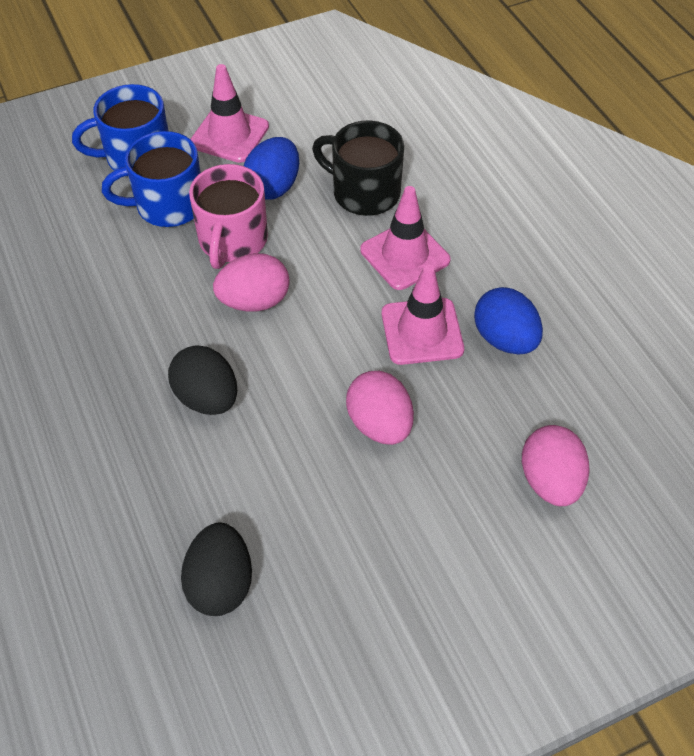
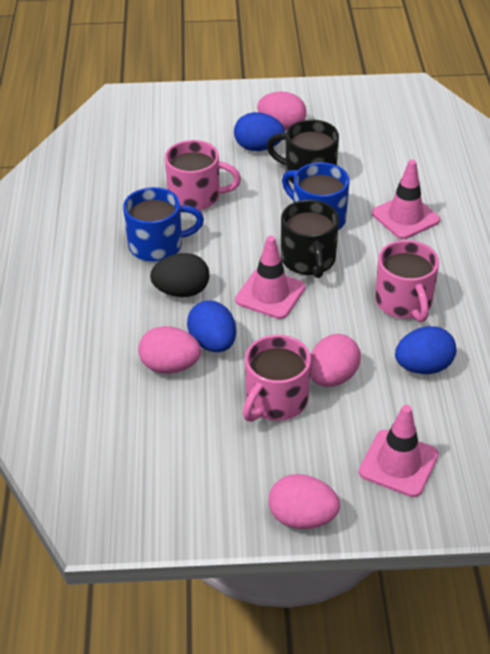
black egg: 2 -> 1
black mug: 1 -> 2
blue egg: 2 -> 3
pink egg: 3 -> 4
pink mug: 1 -> 3

